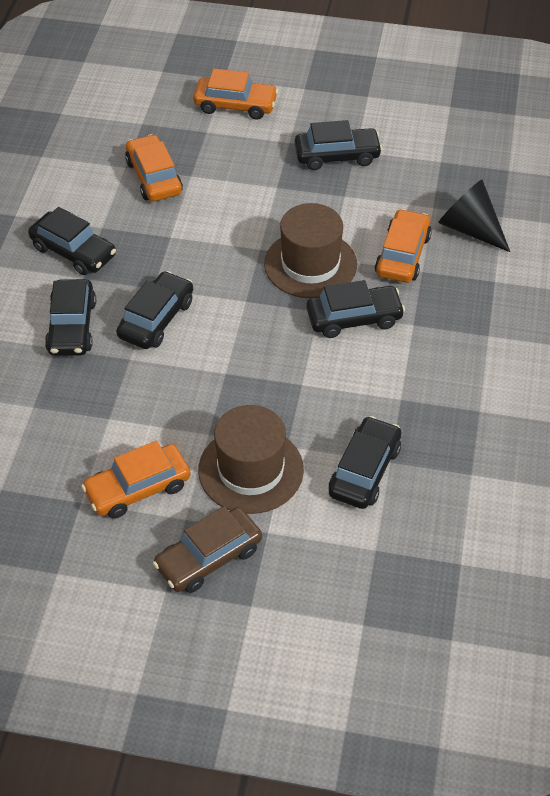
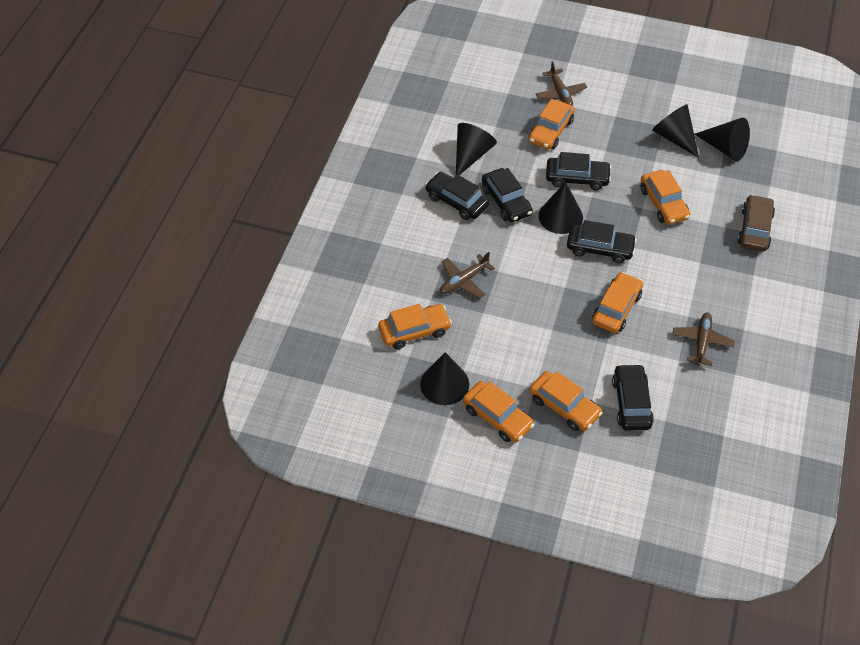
black car: 6 -> 5
black cone: 1 -> 5
brown hat: 2 -> 0
brown plane: 0 -> 3
orange car: 4 -> 6

